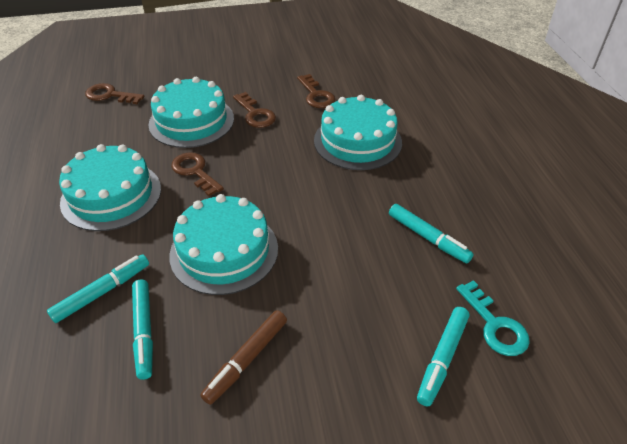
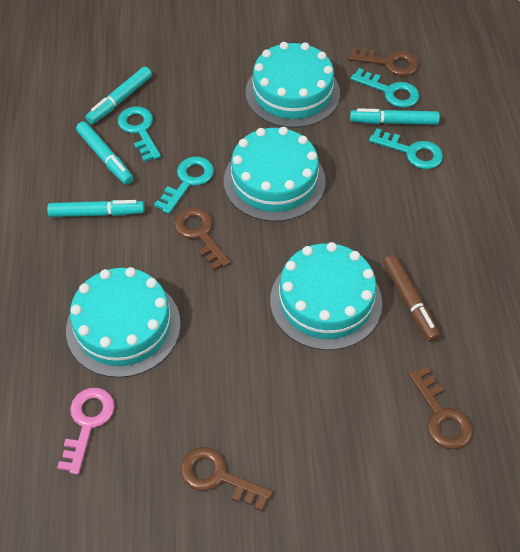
pink key: 0 -> 1
turquoise key: 1 -> 4

